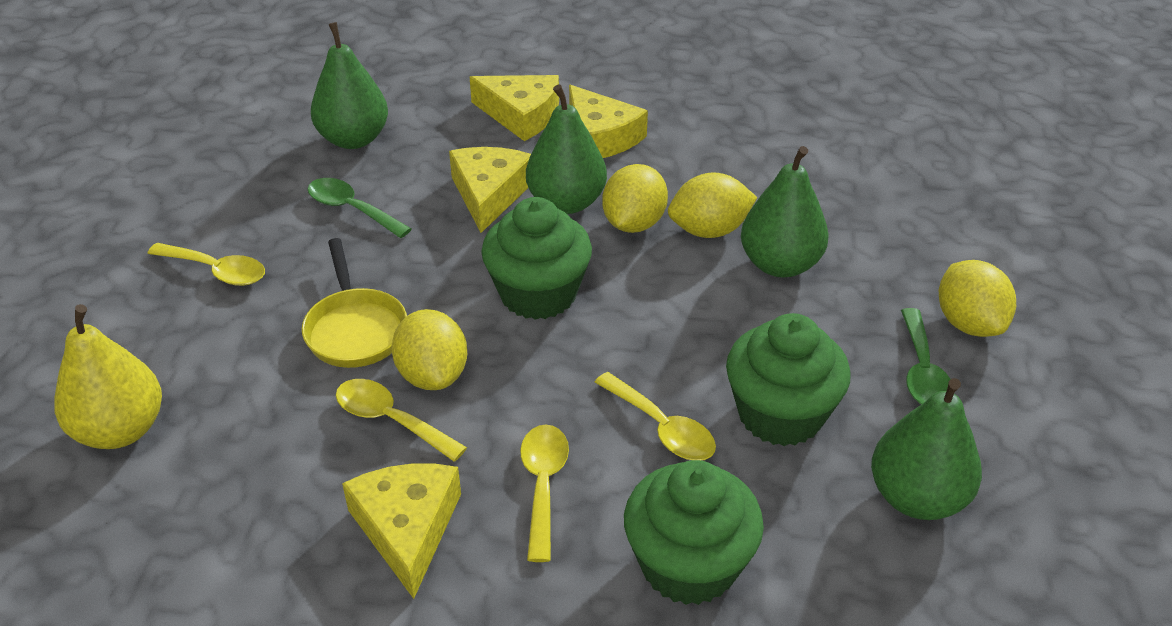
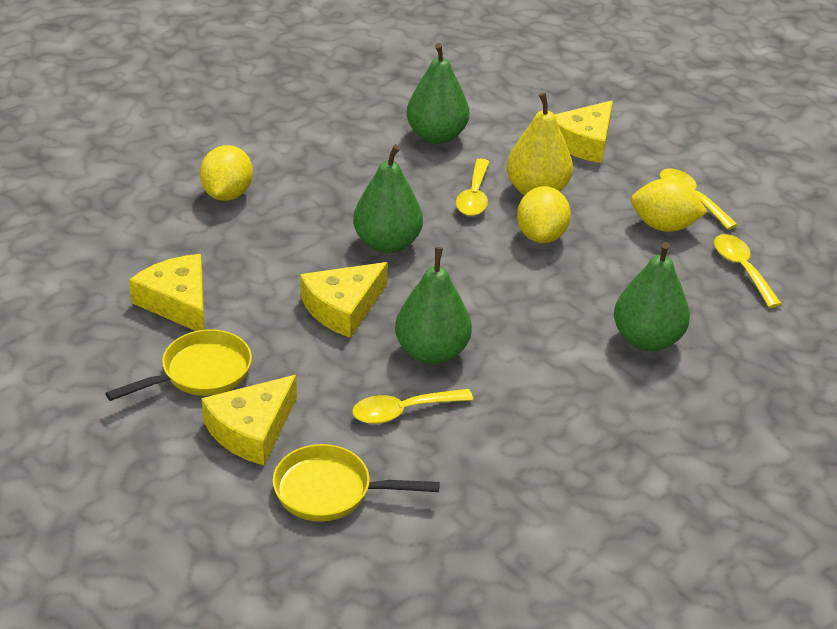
green cupcake: 3 -> 0
green spoon: 2 -> 0
yellow lemon: 4 -> 3
yellow pan: 1 -> 2

